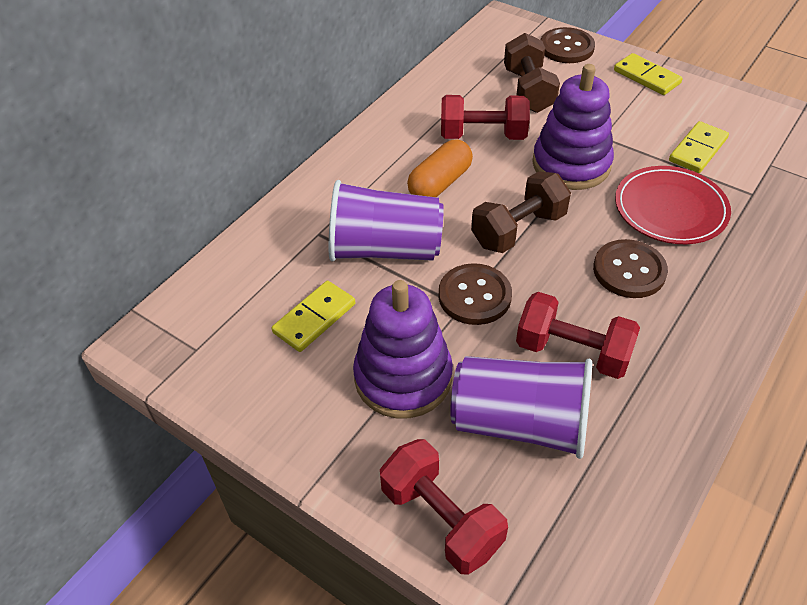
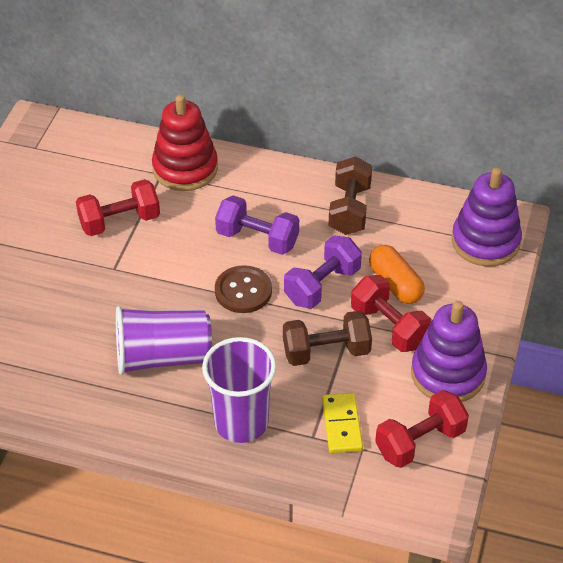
brown button: 3 -> 1
purple dumbbell: 0 -> 2
red plate: 1 -> 0
red stacking toy: 0 -> 1
yellow domino: 3 -> 1

